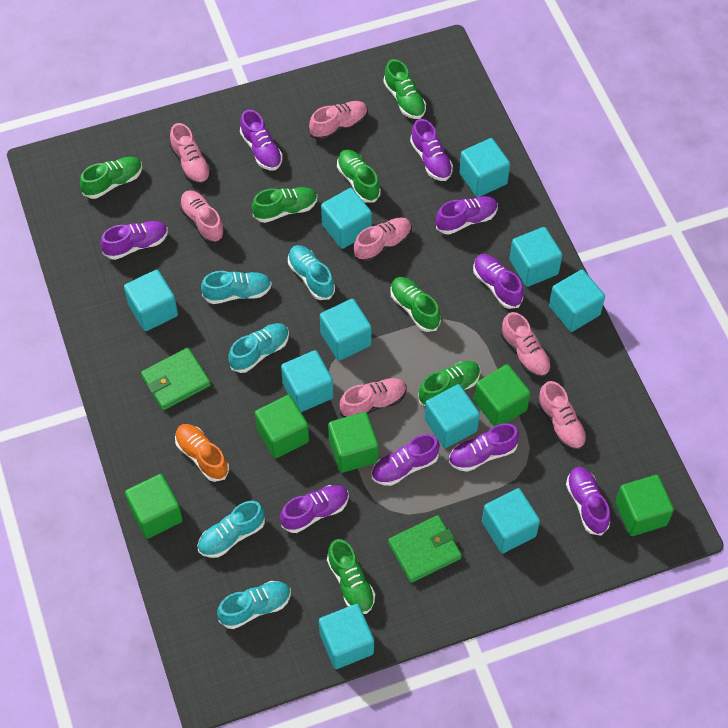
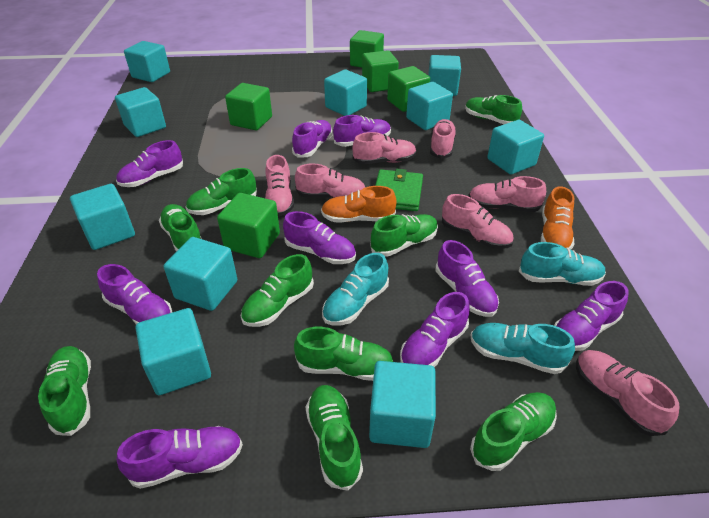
green shoe: 7 -> 9
green wallet: 2 -> 1
orange shoe: 1 -> 2
turquoise shoe: 5 -> 3

